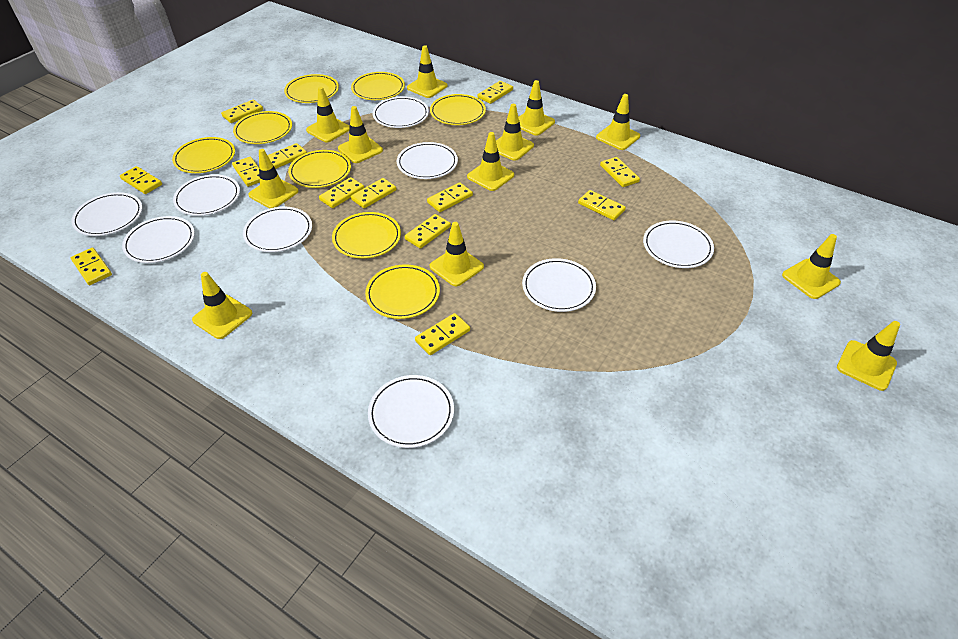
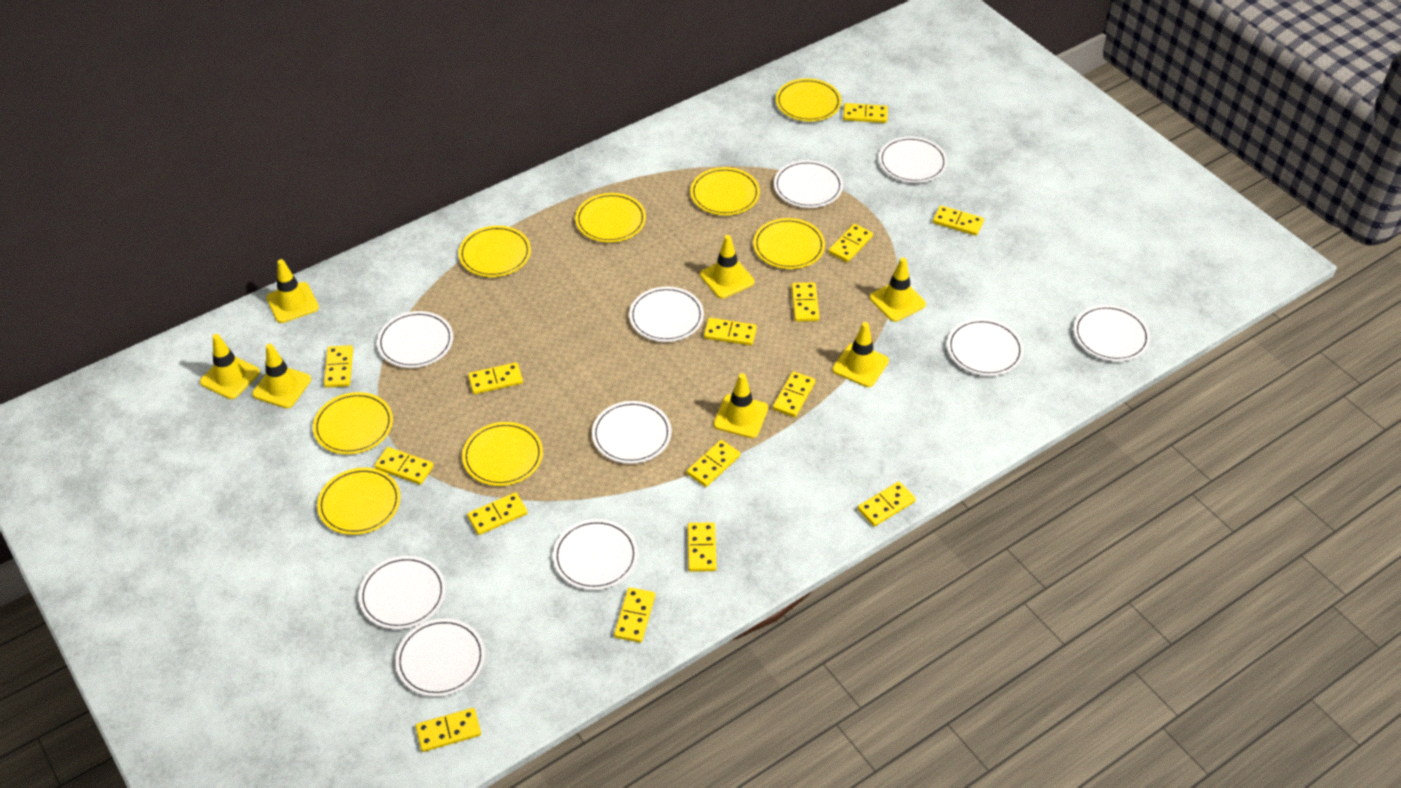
white plate: 9 -> 10
yellow domino: 13 -> 15
yellow traffic cone: 12 -> 7

